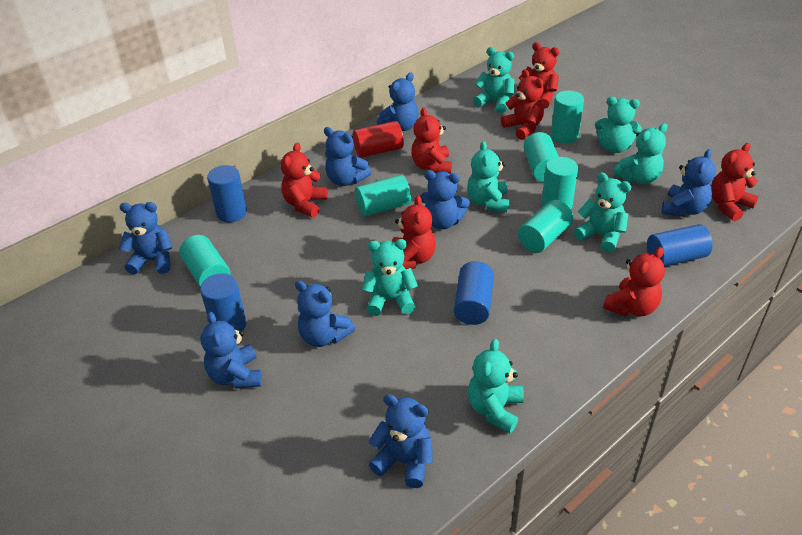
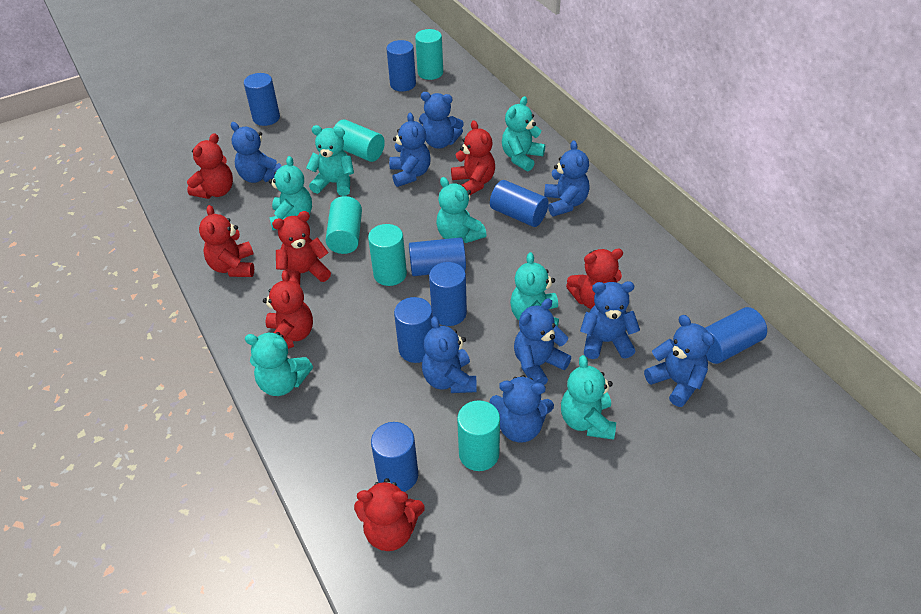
blue cylinder: 4 -> 8
blue teddy bear: 8 -> 9
red cylinder: 1 -> 0
turquoise cylinder: 6 -> 5

